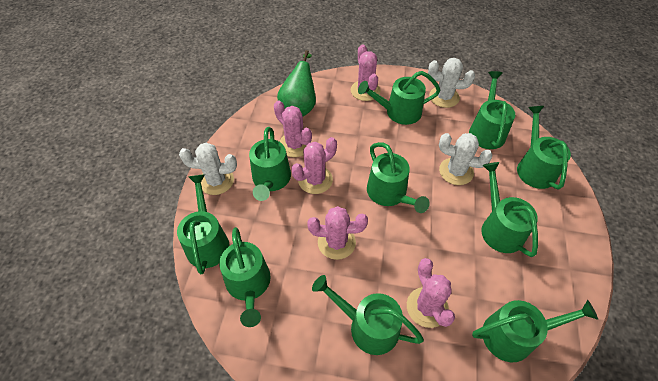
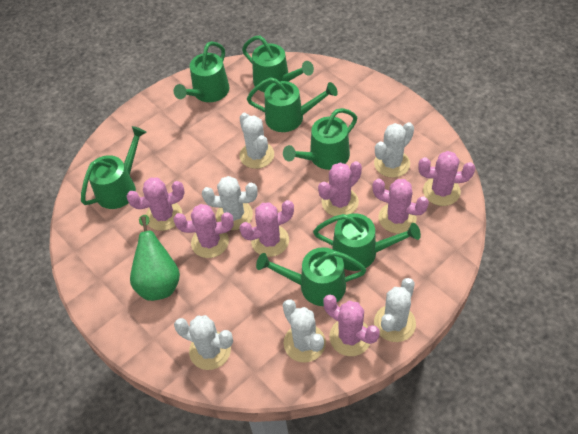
green watering can: 10 -> 7
pink cactus: 5 -> 7
white cactus: 3 -> 6

